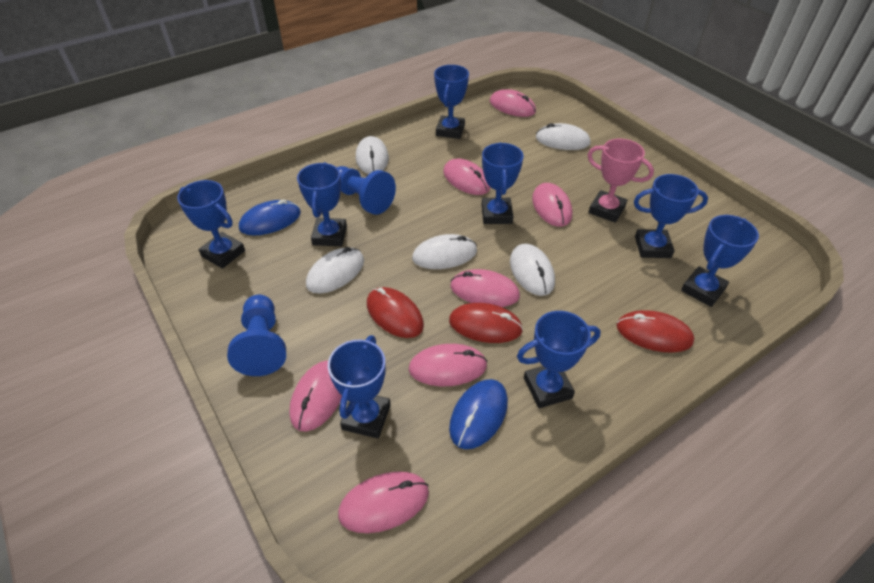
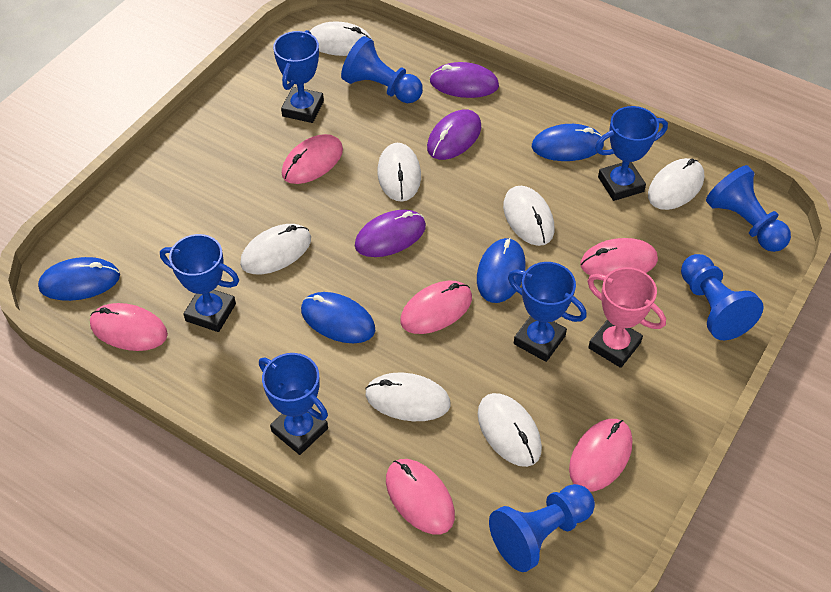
blue mouse: 2 -> 4
blue pawn: 2 -> 4
blue trophy: 8 -> 5
pink mouse: 7 -> 6
purple mouse: 0 -> 3
red mouse: 3 -> 0
white mouse: 5 -> 7

